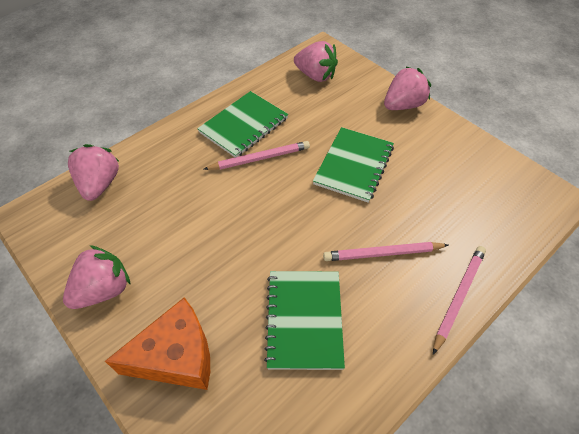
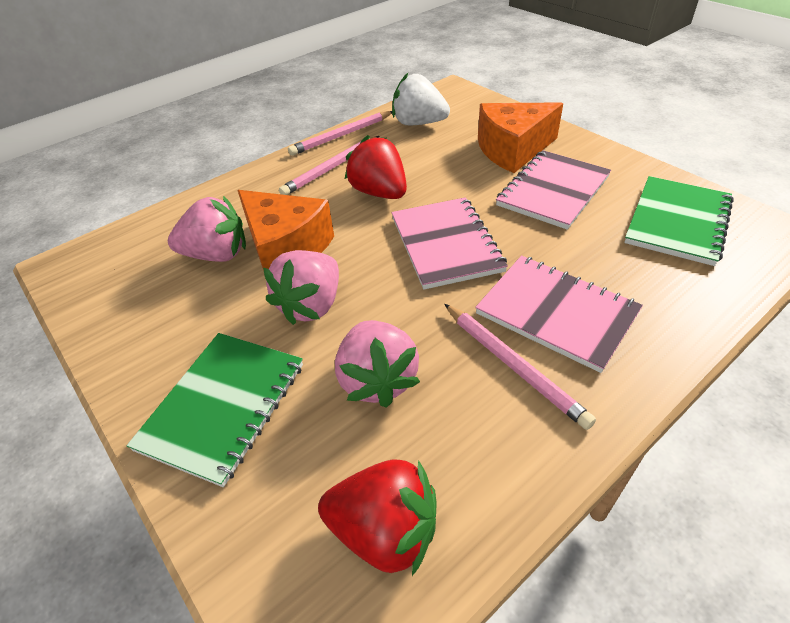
green notebook: 3 -> 2
orange cheese: 1 -> 2
pink notebook: 0 -> 3
pink strawberry: 4 -> 3
red strawberry: 0 -> 2
white strawberry: 0 -> 1

